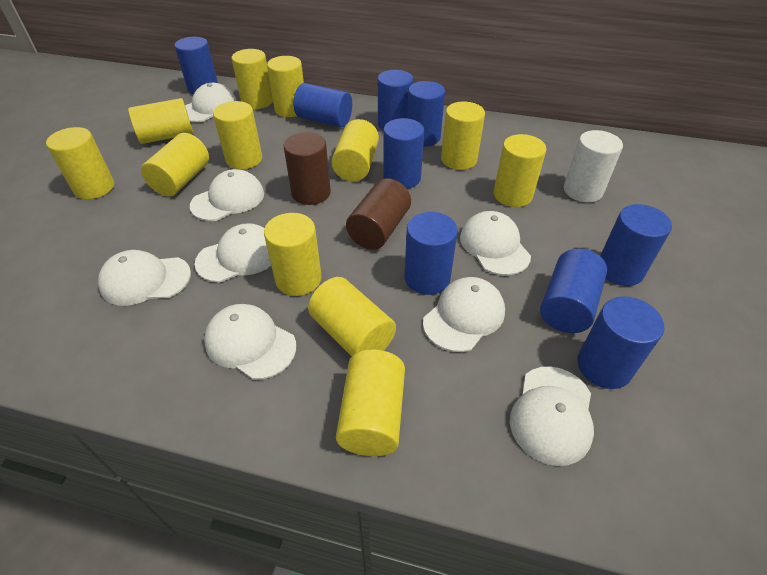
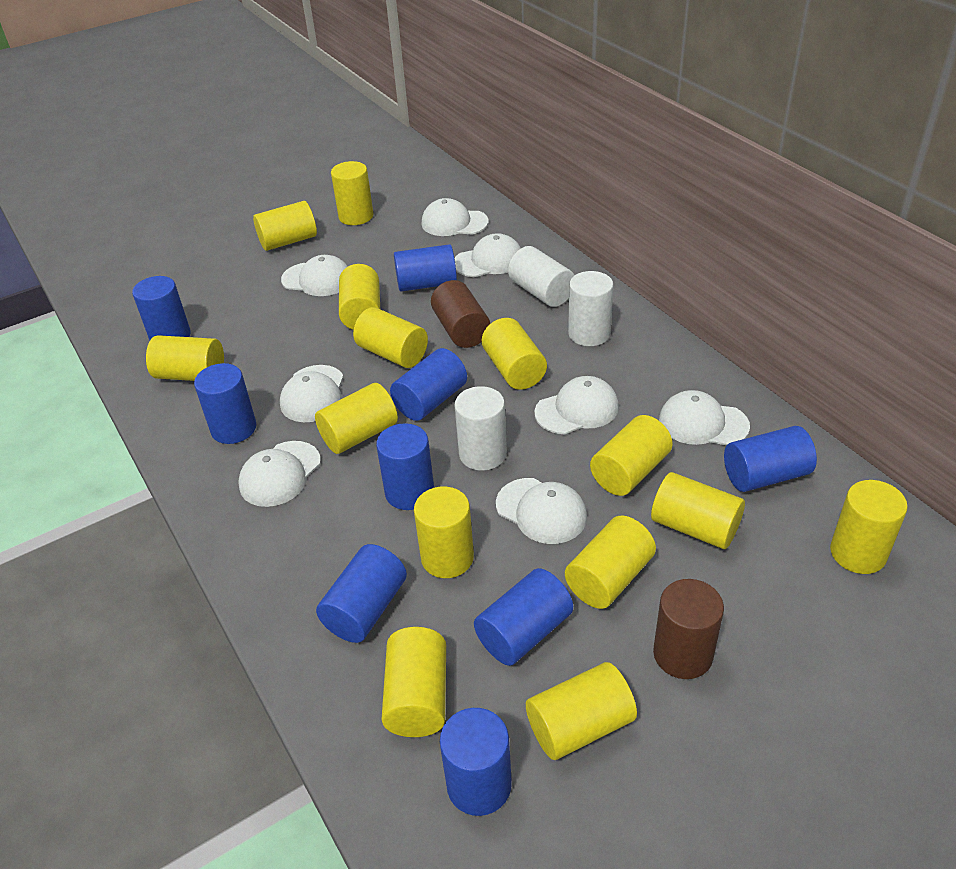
white cylinder: 1 -> 3
yellow cylinder: 12 -> 14

